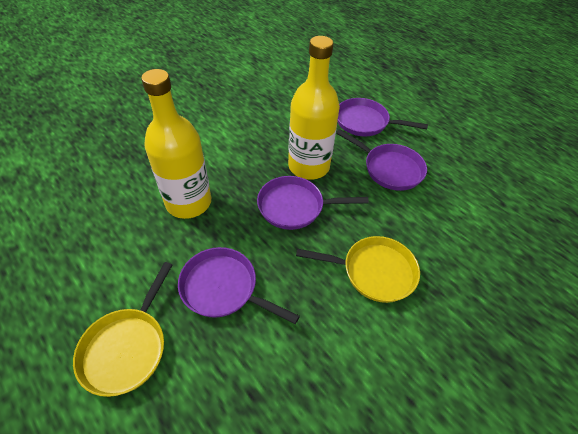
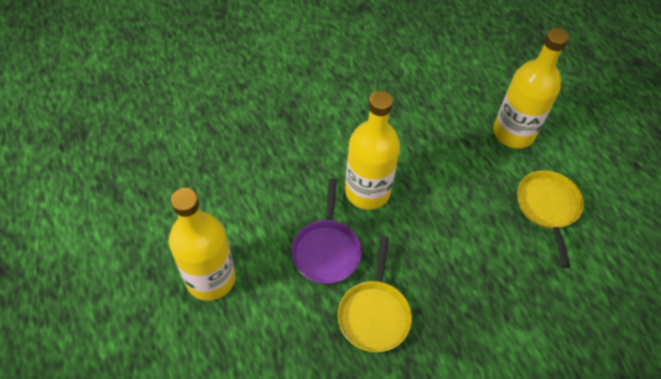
purple pan: 4 -> 1
yellow bottle: 2 -> 3

